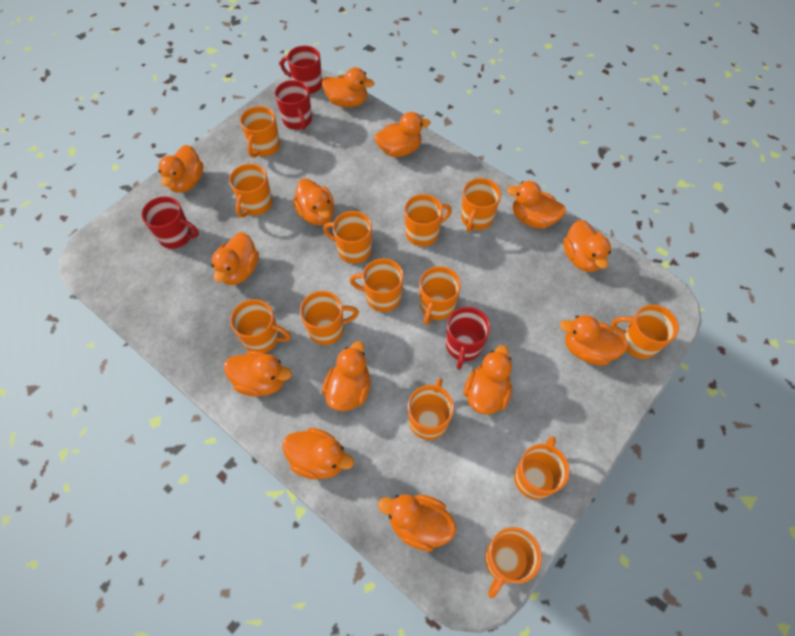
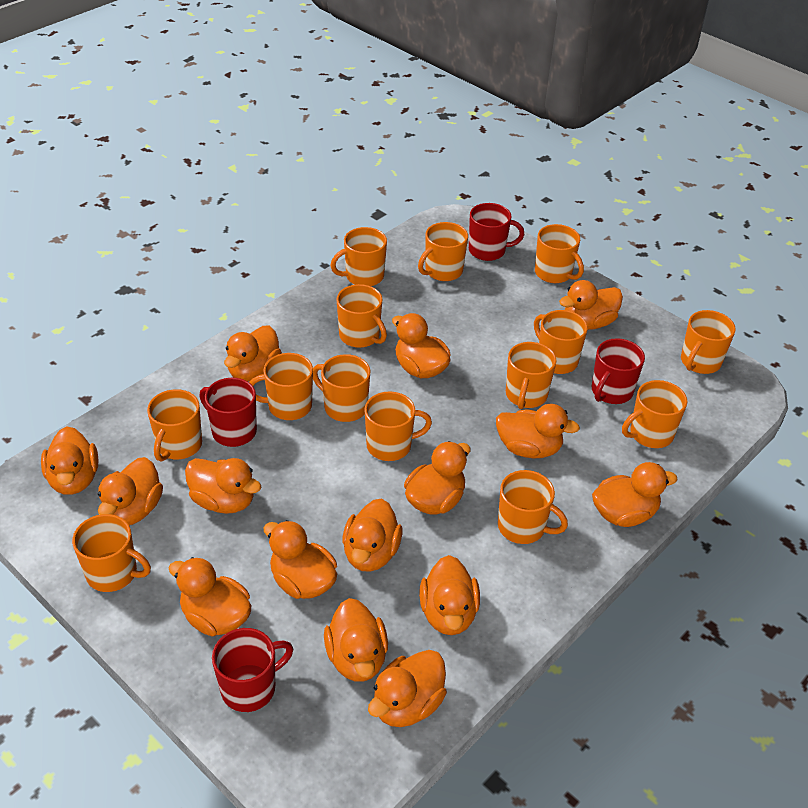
orange duck: 13 -> 15
orange mug: 13 -> 14

